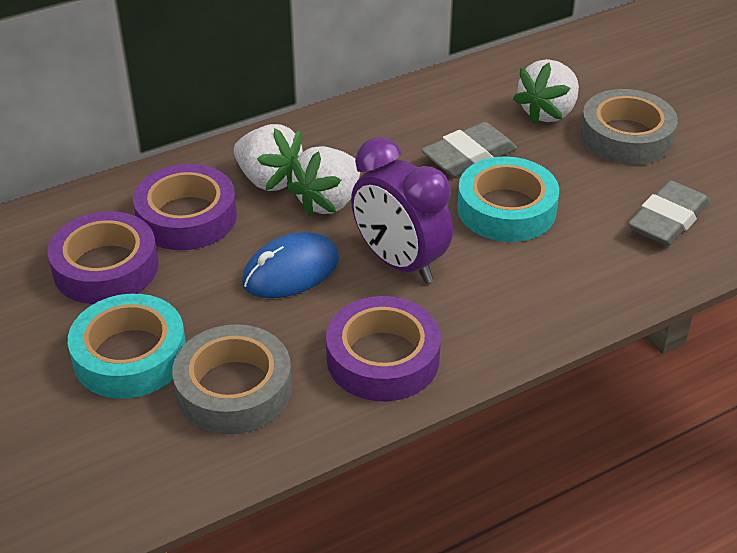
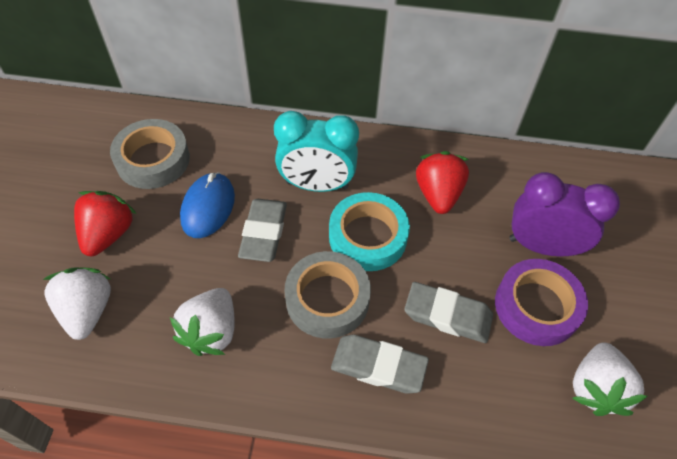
grey eraser: 2 -> 3
purple tape: 3 -> 1
red strawberry: 0 -> 2
turquoise clock: 0 -> 1
turquoise tape: 2 -> 1

